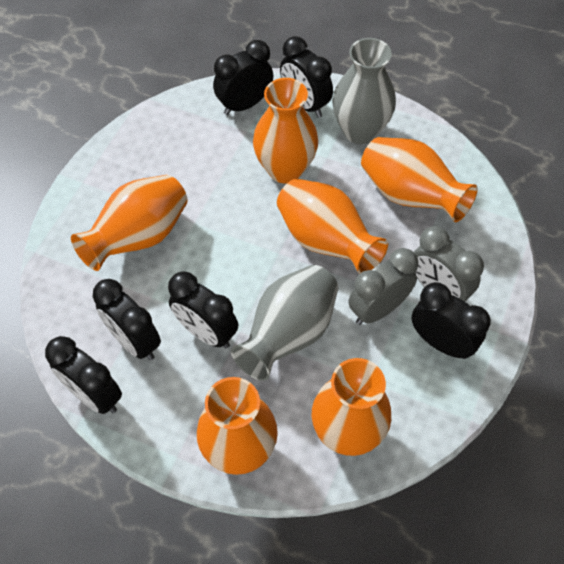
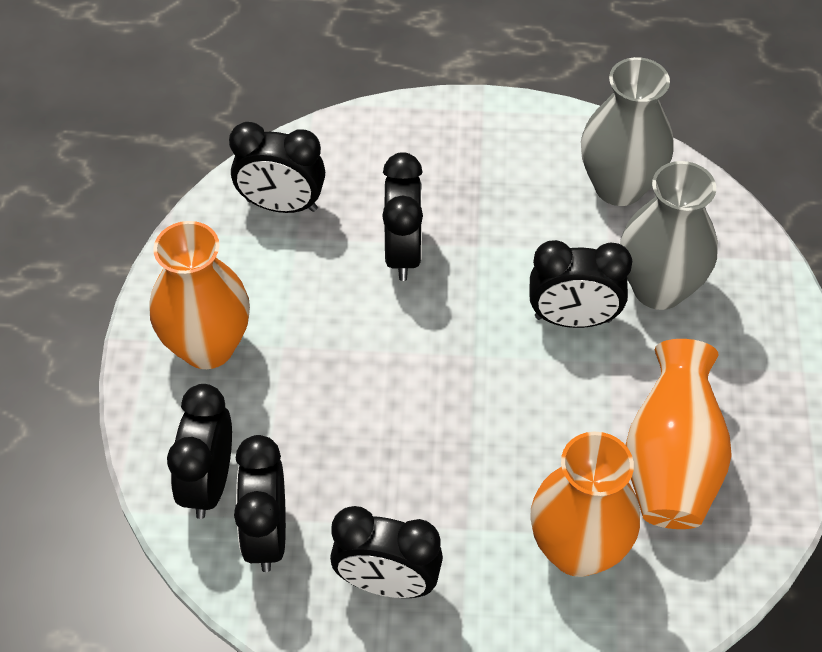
grey clock: 2 -> 0
orange vase: 6 -> 3

